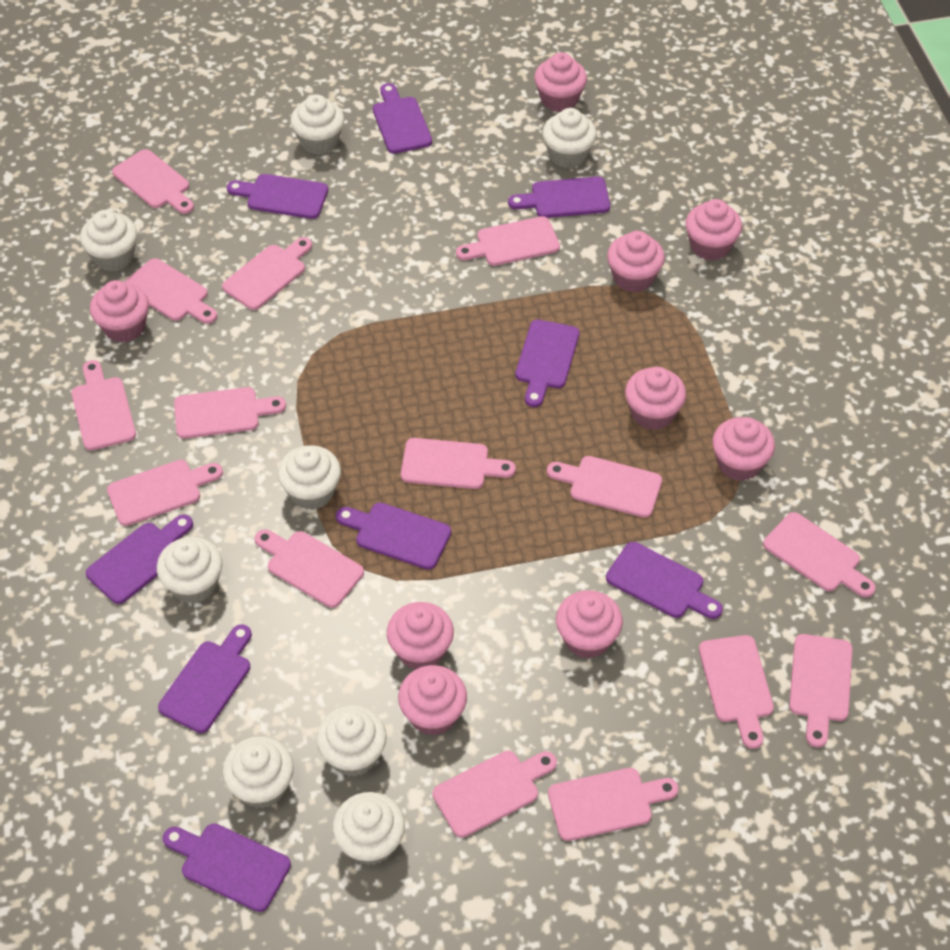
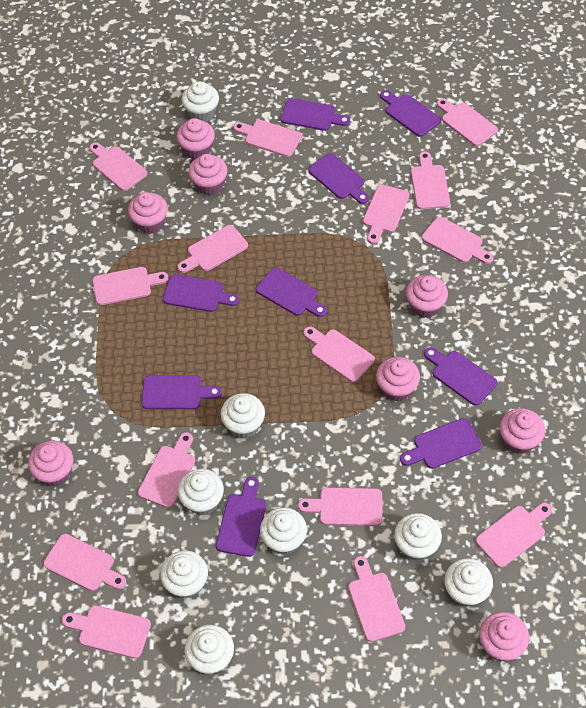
pink cupcake: 9 -> 8

